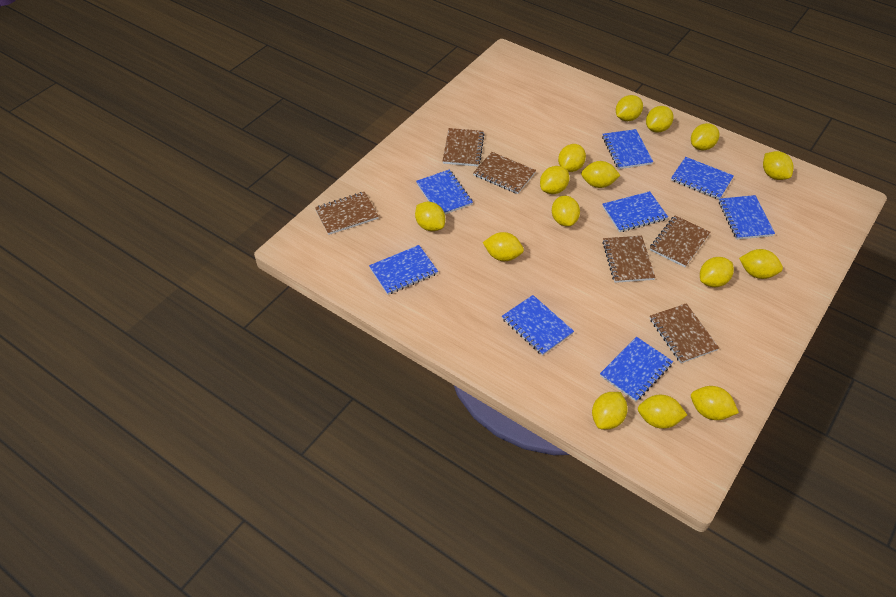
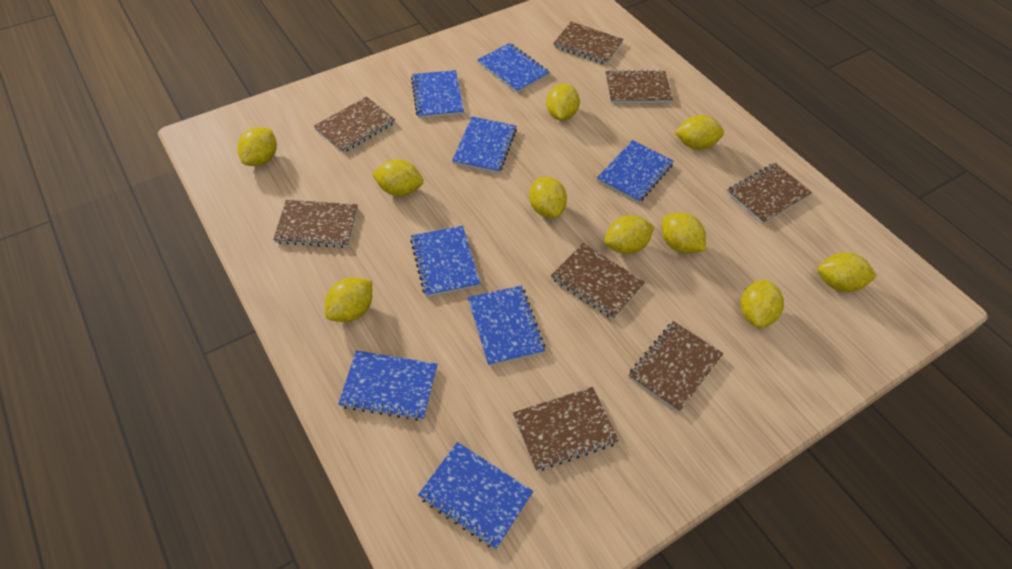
brown notebook: 6 -> 8
yellow lemon: 15 -> 10

